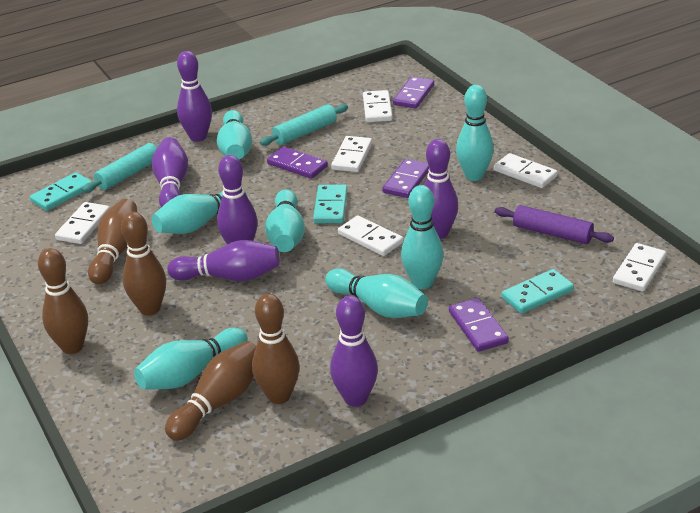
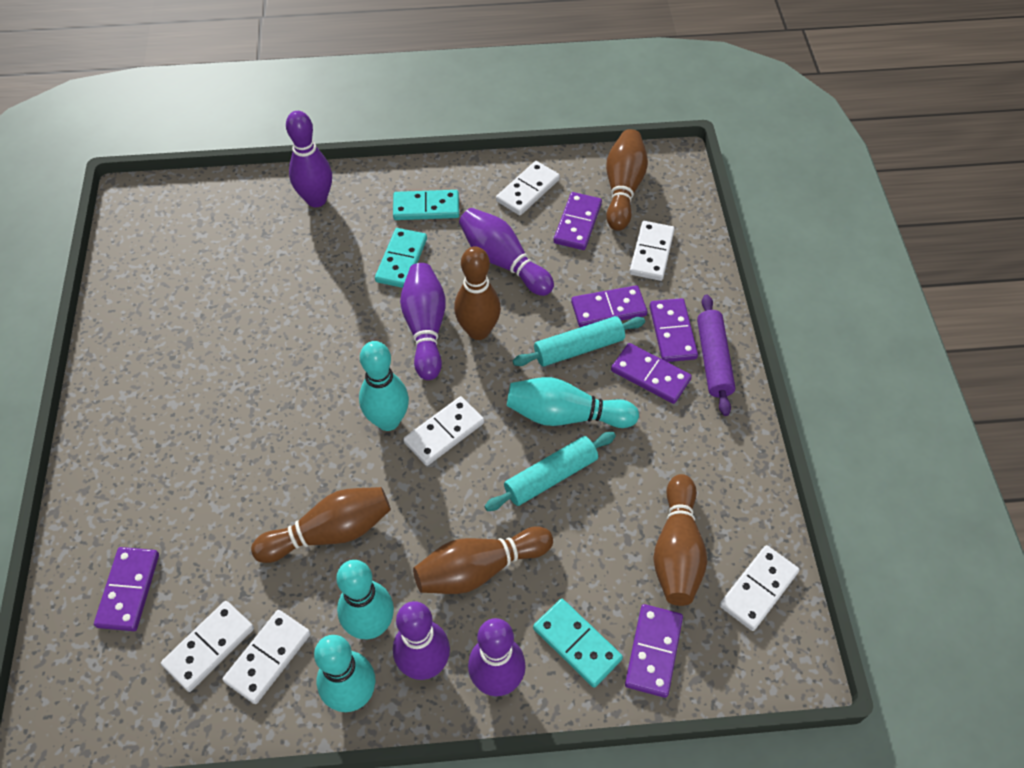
purple bowling pin: 6 -> 5
purple domino: 4 -> 6
turquoise bowling pin: 7 -> 4

